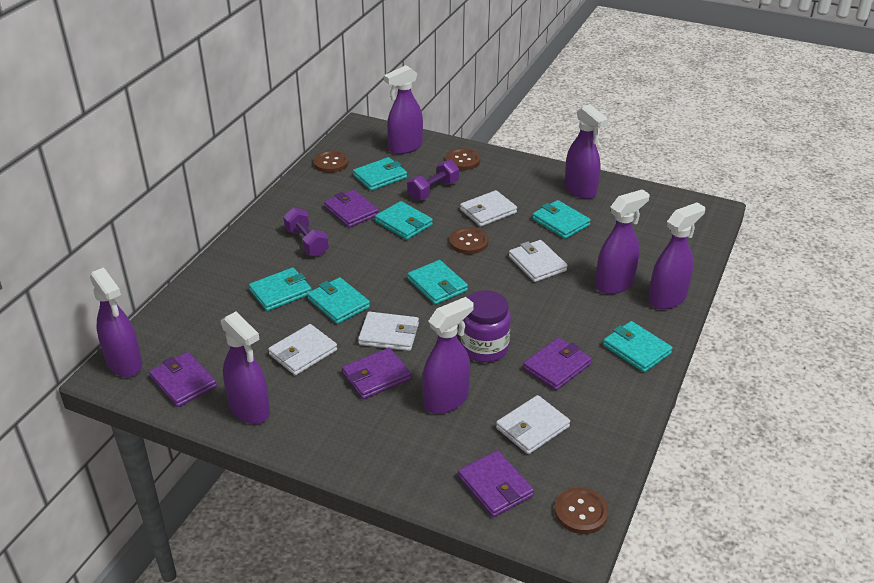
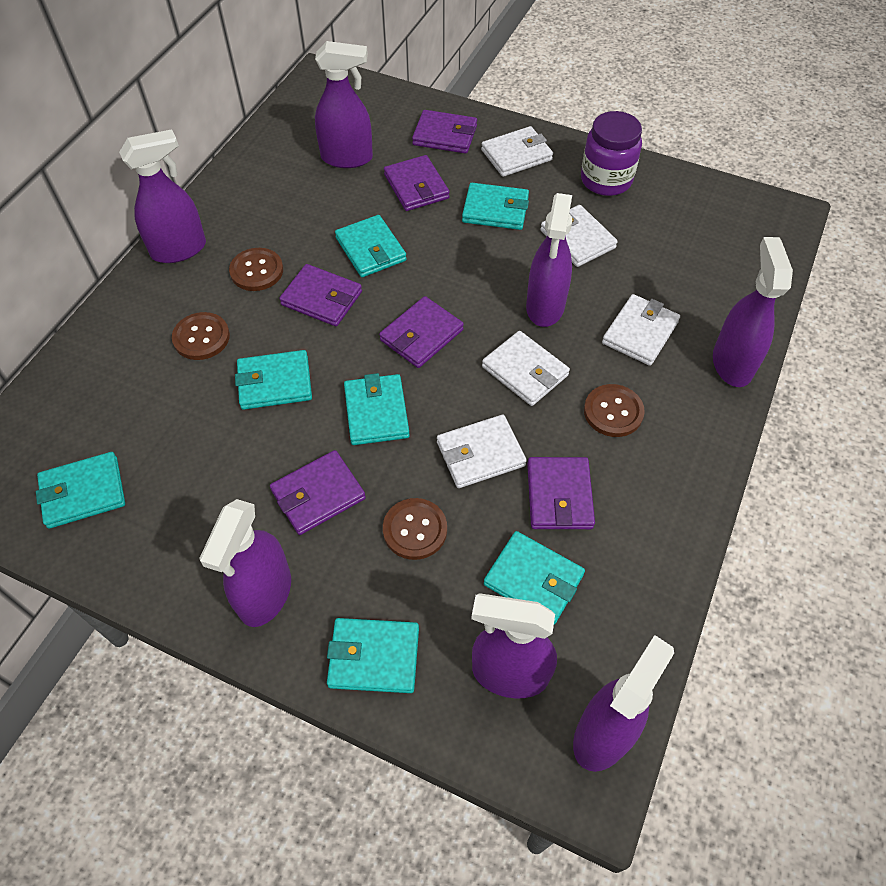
purple dumbbell: 2 -> 0
purple wallet: 5 -> 6

